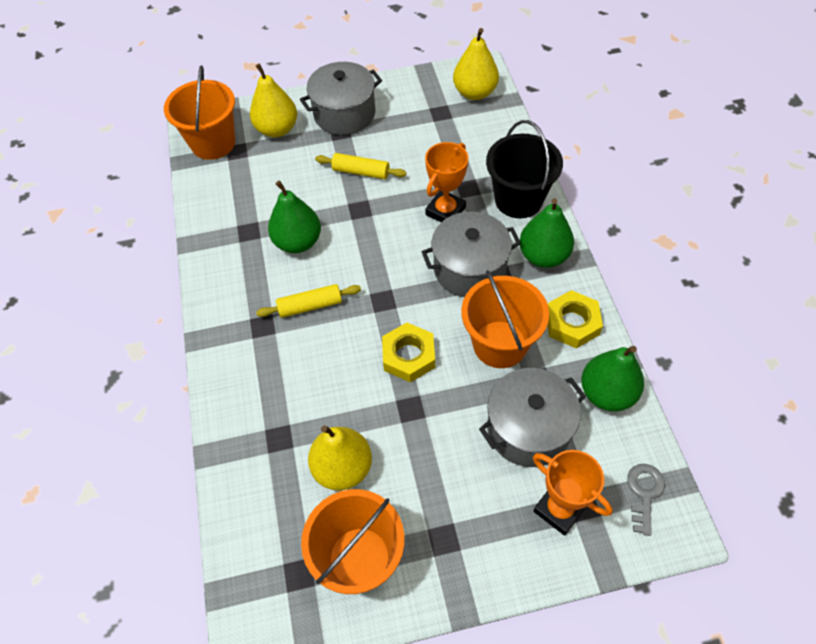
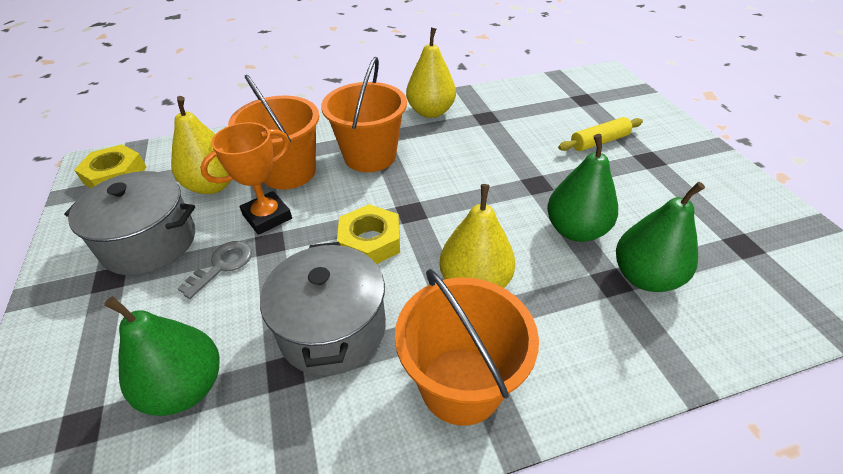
black bucket: 1 -> 0
grey pot: 3 -> 2
orange trophy: 2 -> 1
yellow rolling pin: 2 -> 1

